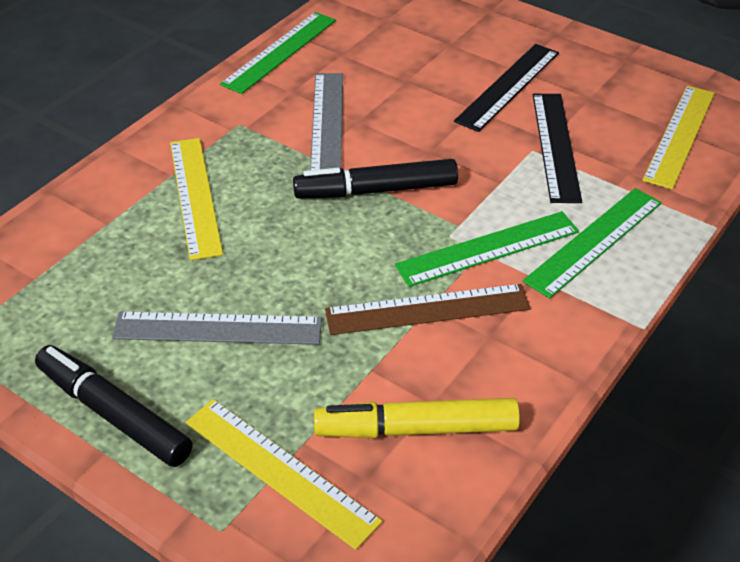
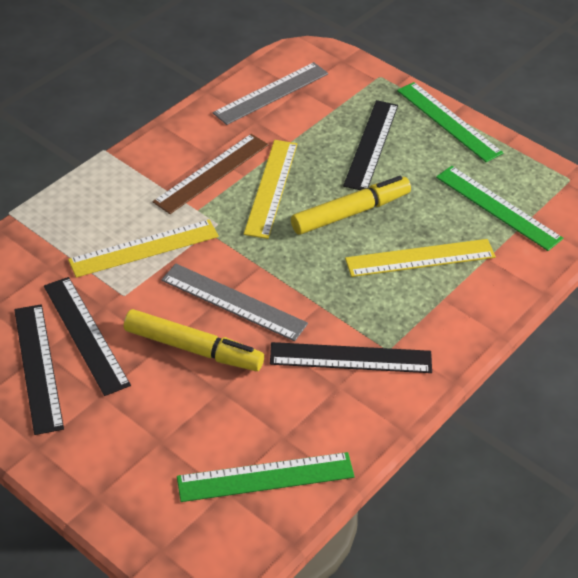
black marker: 2 -> 0
black ruler: 2 -> 4
yellow marker: 1 -> 2

